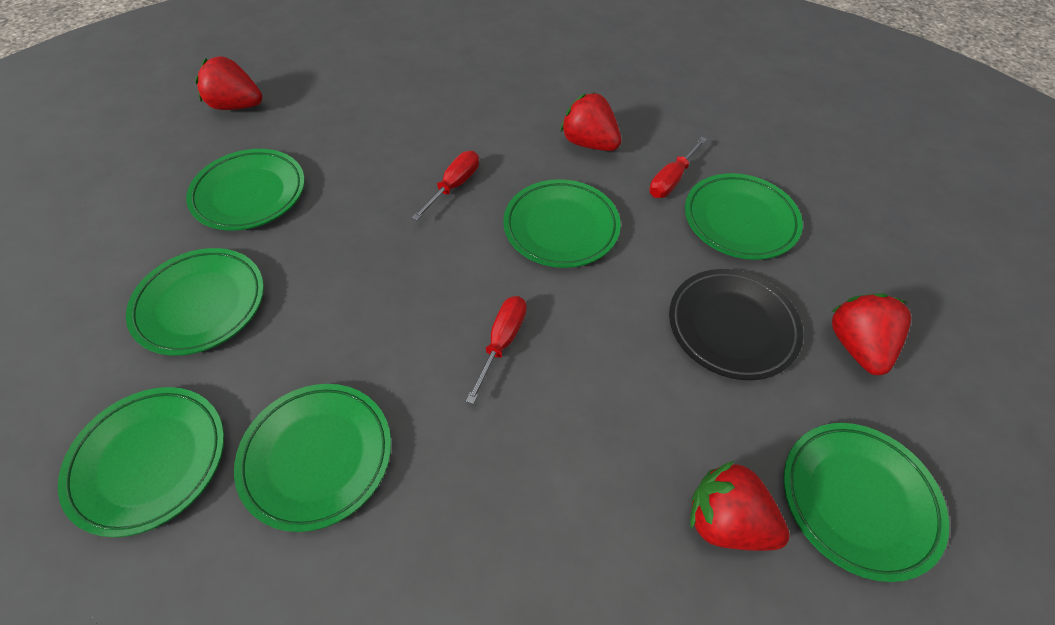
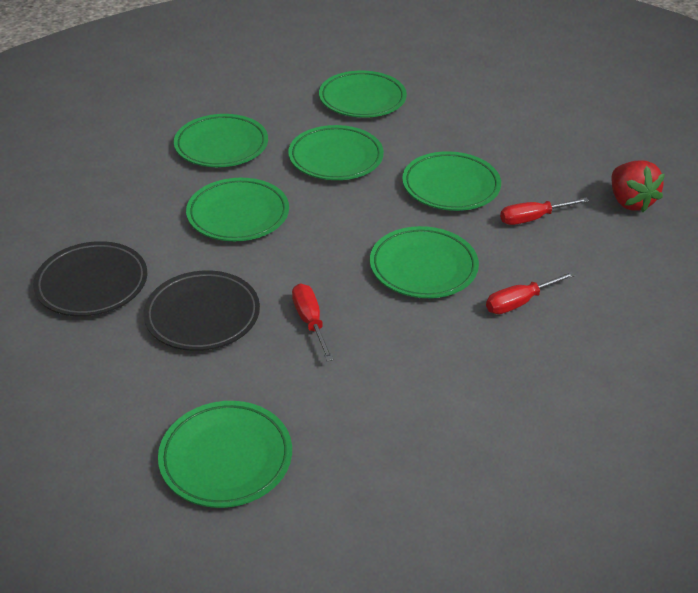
black plate: 1 -> 2
red strawberry: 4 -> 1

